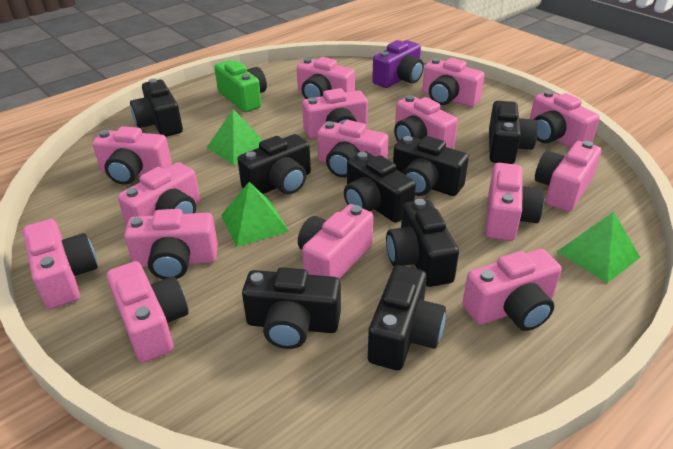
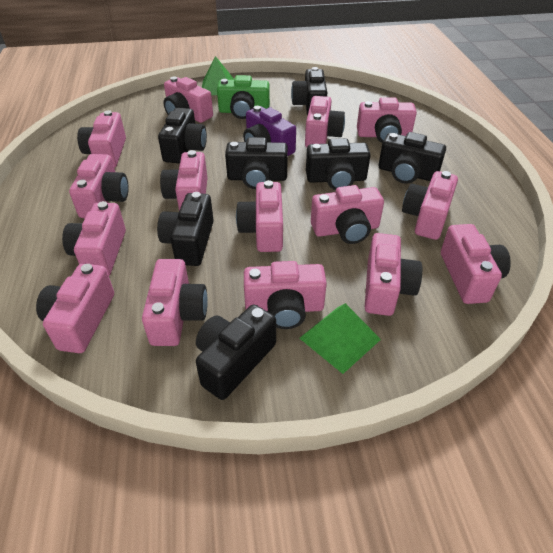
black camera: 8 -> 7
green pyramid: 3 -> 2

